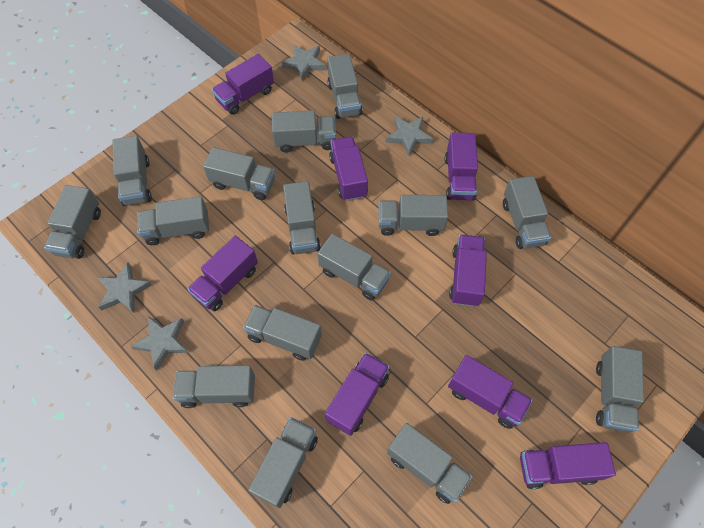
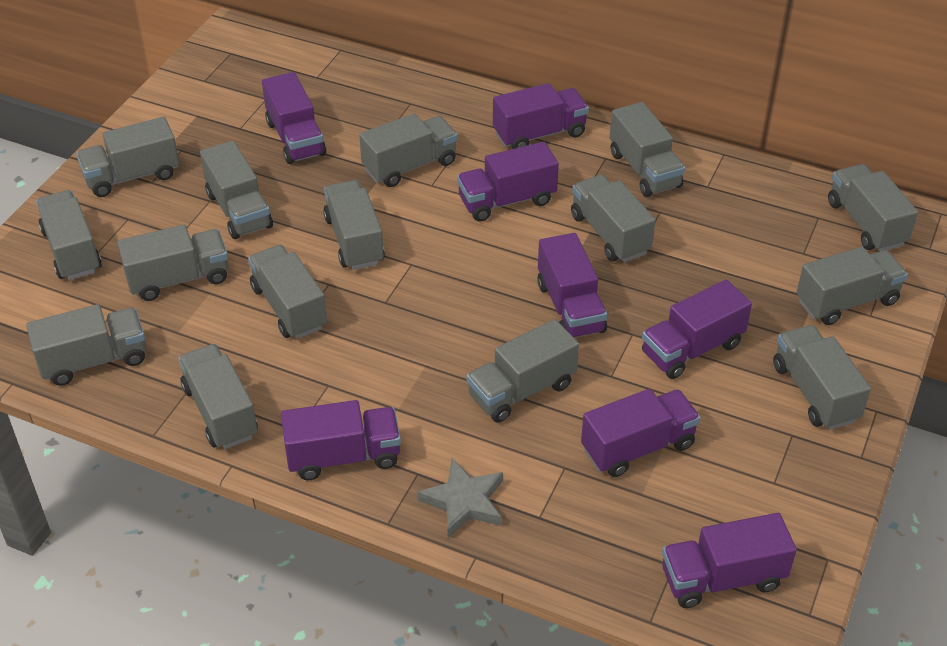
grey star: 4 -> 1

